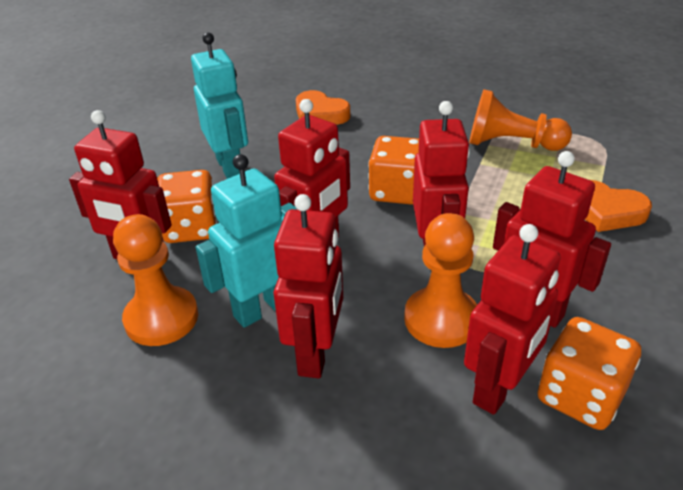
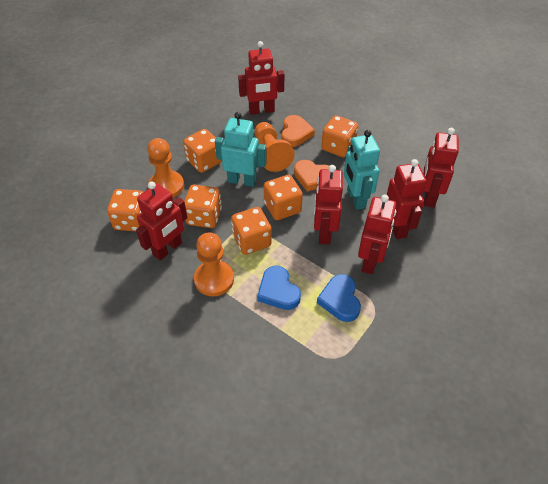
blue heart: 0 -> 2
orange dice: 3 -> 6

